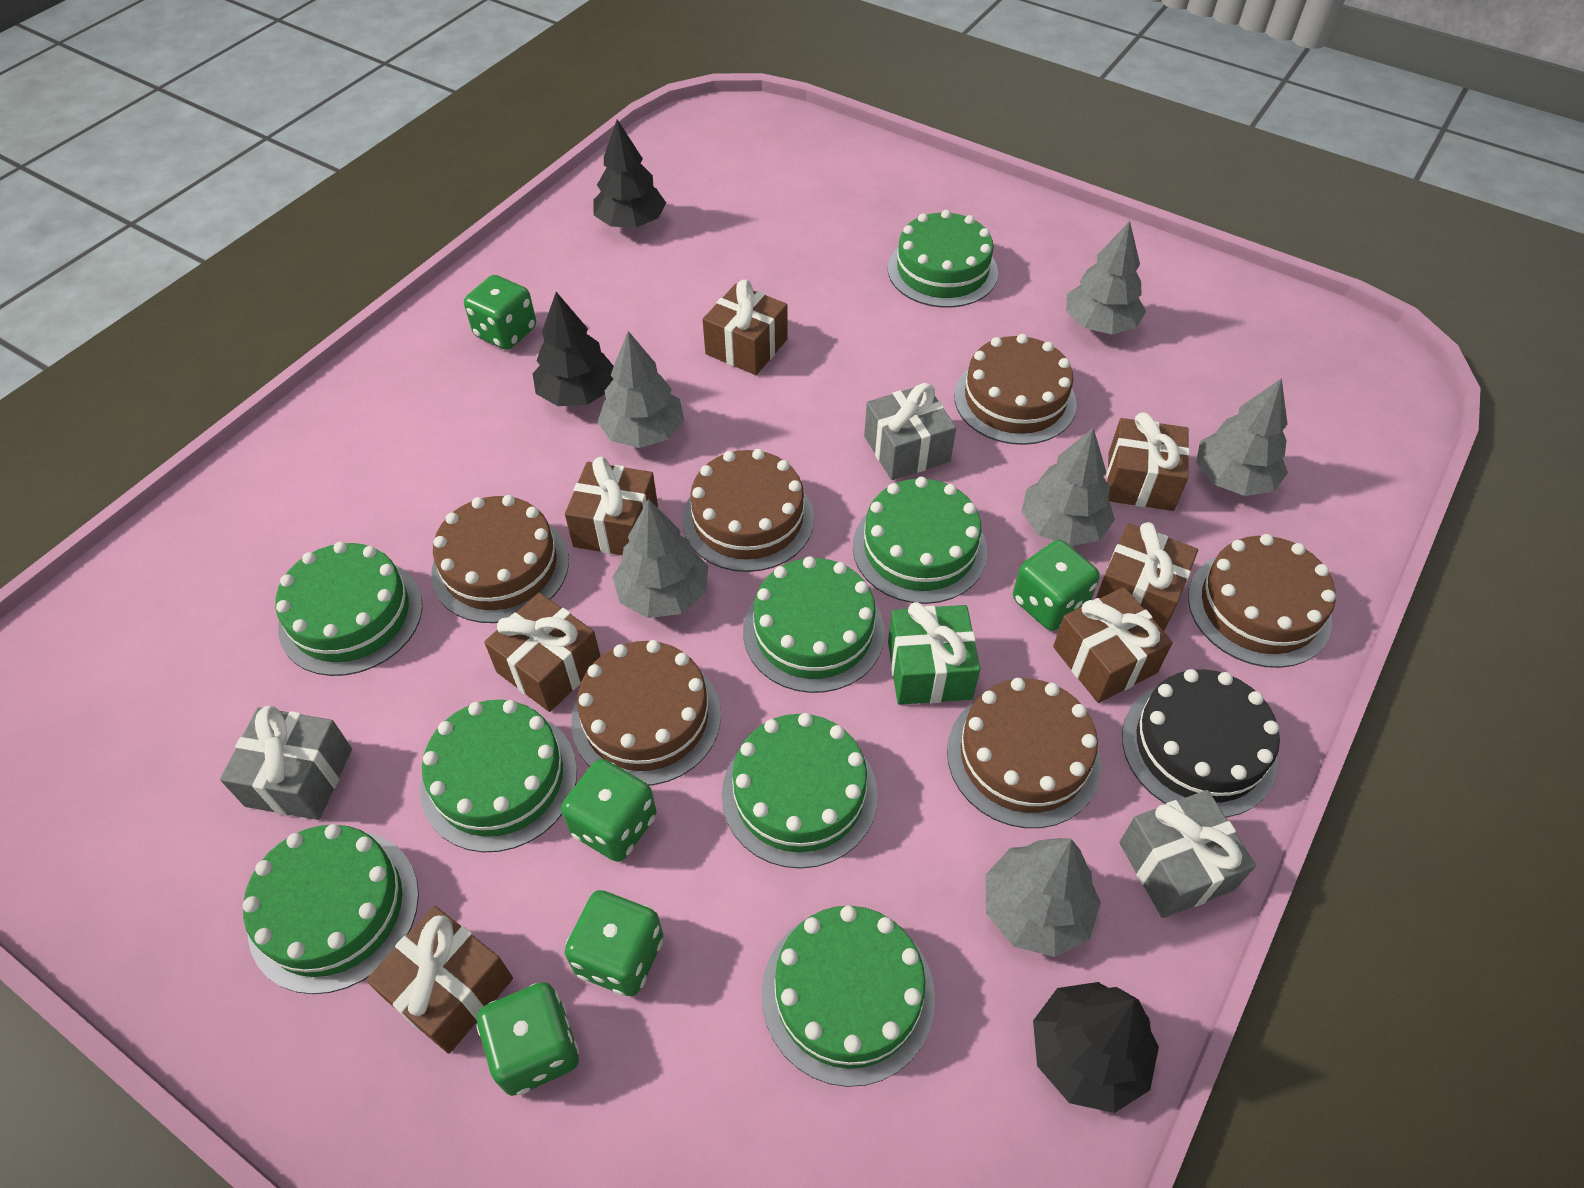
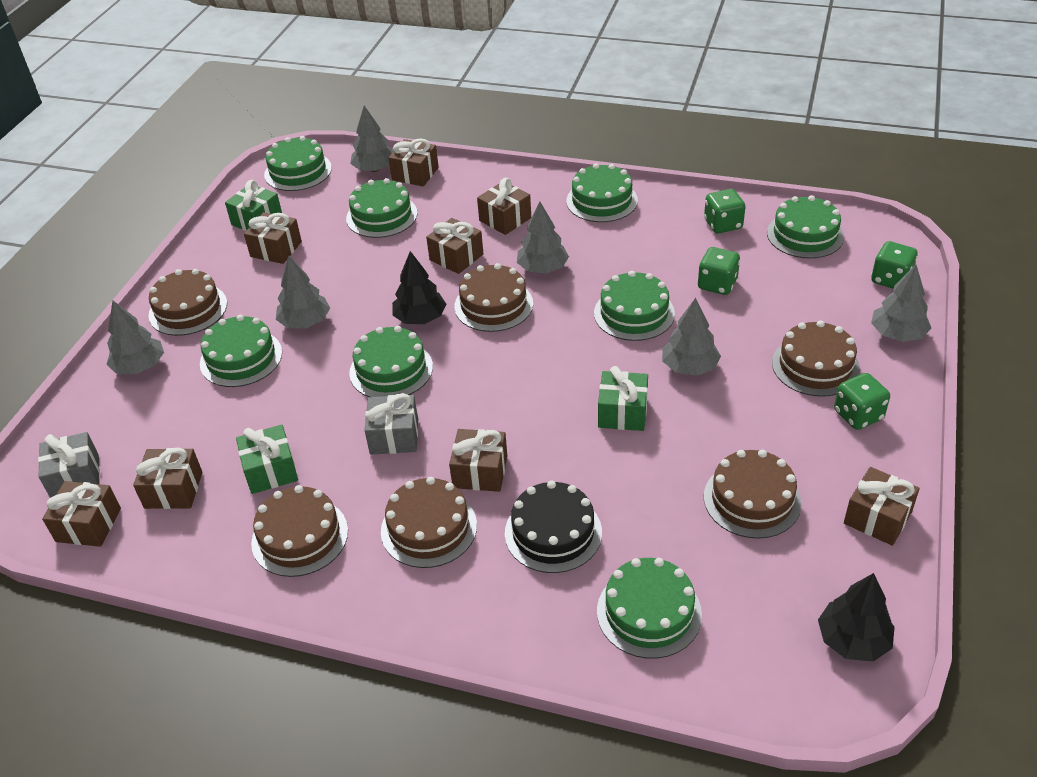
black tree: 3 -> 2
brown gift: 7 -> 8
green dice: 5 -> 4
green gift: 1 -> 3
grey gift: 3 -> 2

